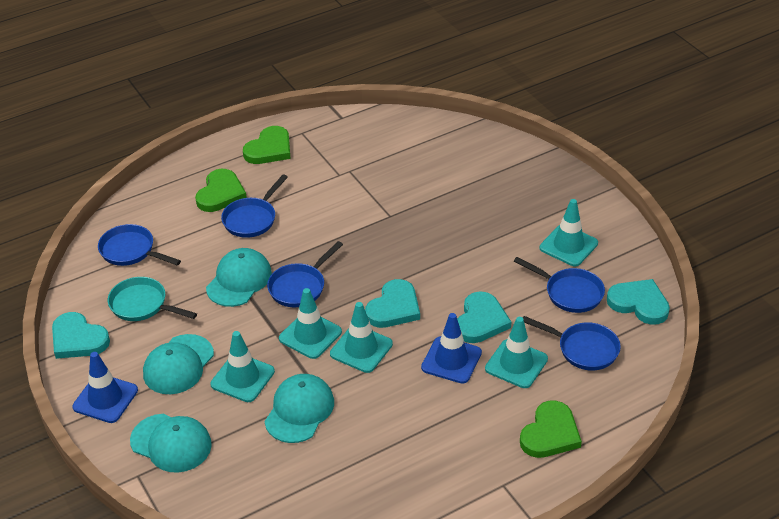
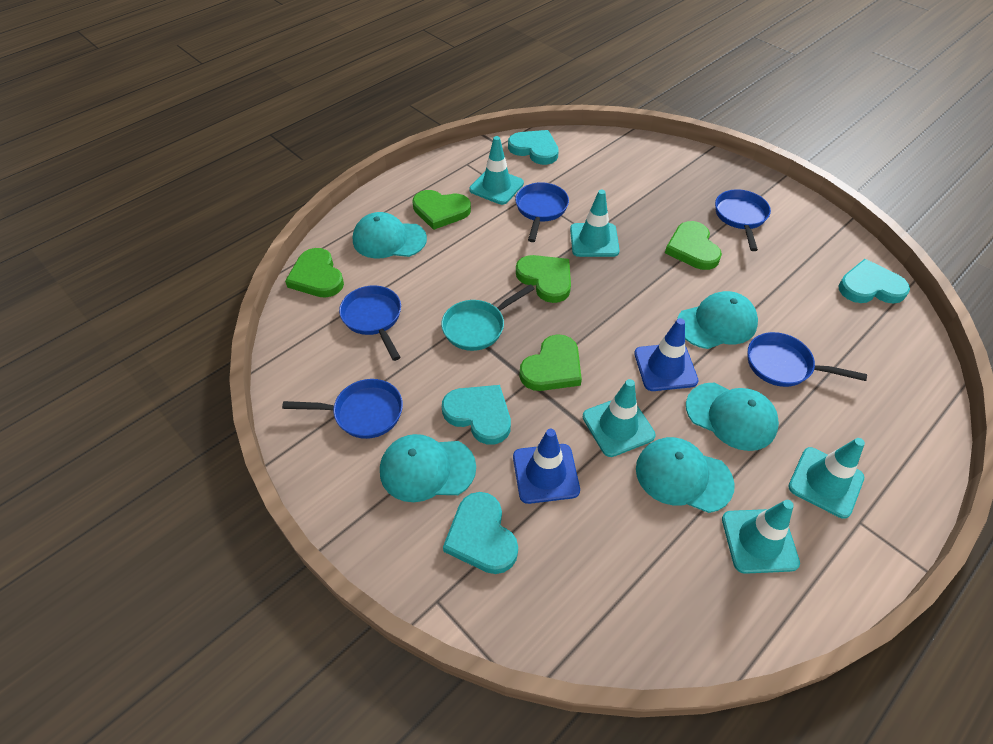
green heart: 3 -> 5
turquoise cap: 4 -> 5

